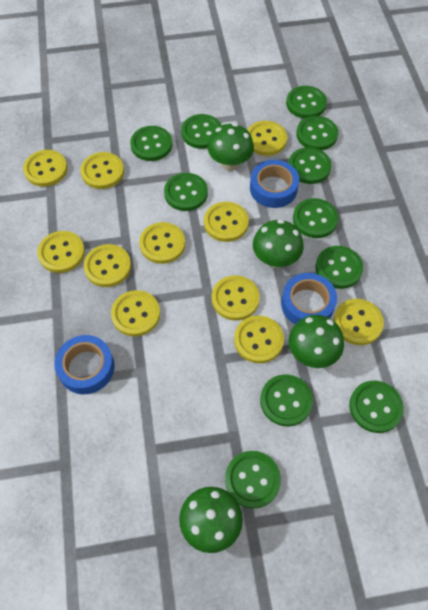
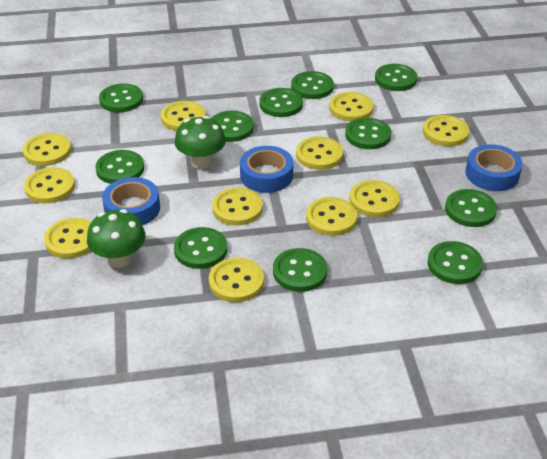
green mushroom: 4 -> 2

